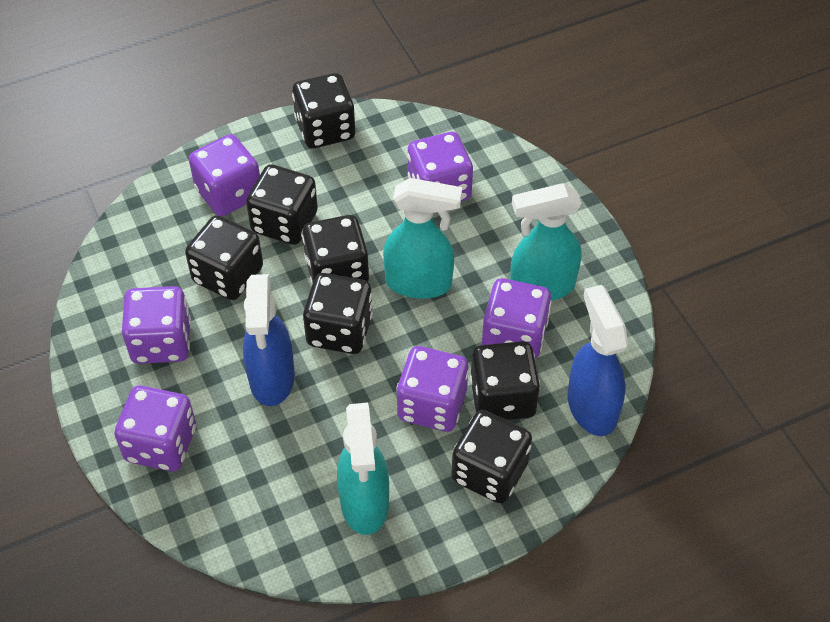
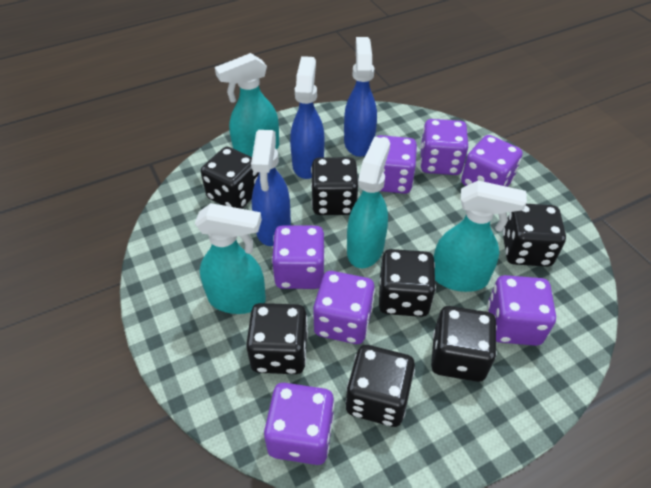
blue spray bottle: 2 -> 3
purple dice: 6 -> 7
turquoise spray bottle: 3 -> 4

